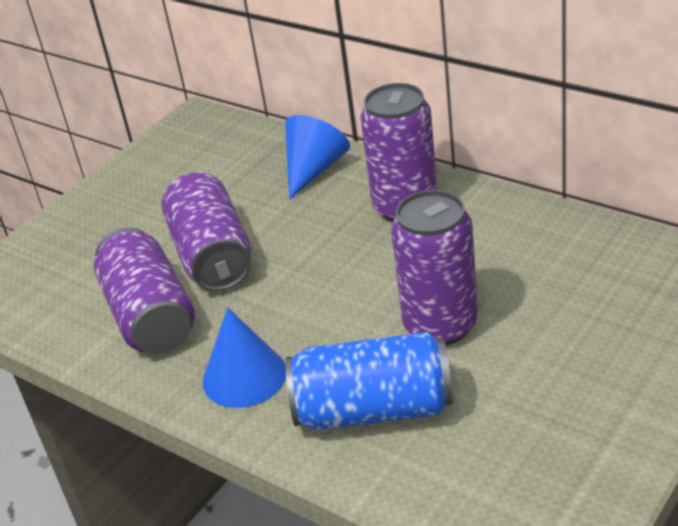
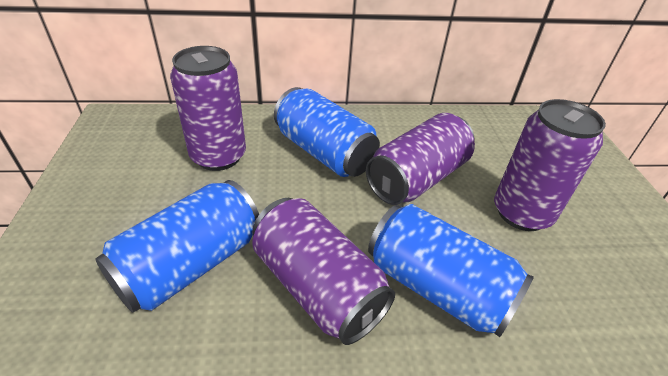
blue can: 1 -> 3
blue cone: 2 -> 0

